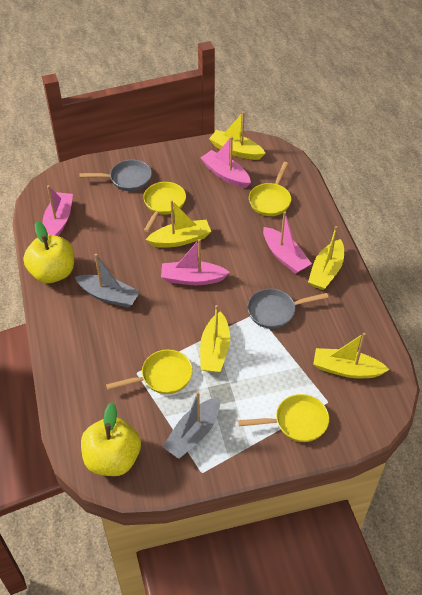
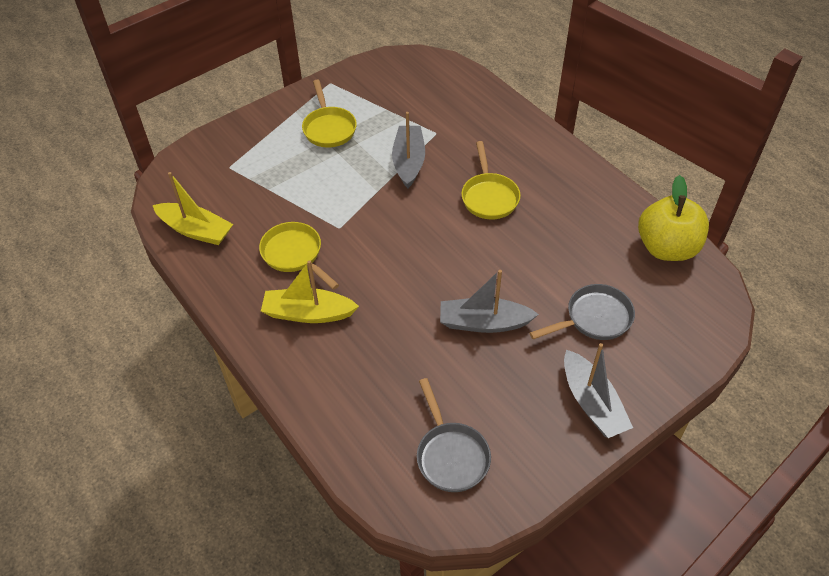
grey boat: 2 -> 3
pink boat: 4 -> 0
yellow apple: 2 -> 1
yellow boat: 5 -> 2
yellow pan: 4 -> 3

